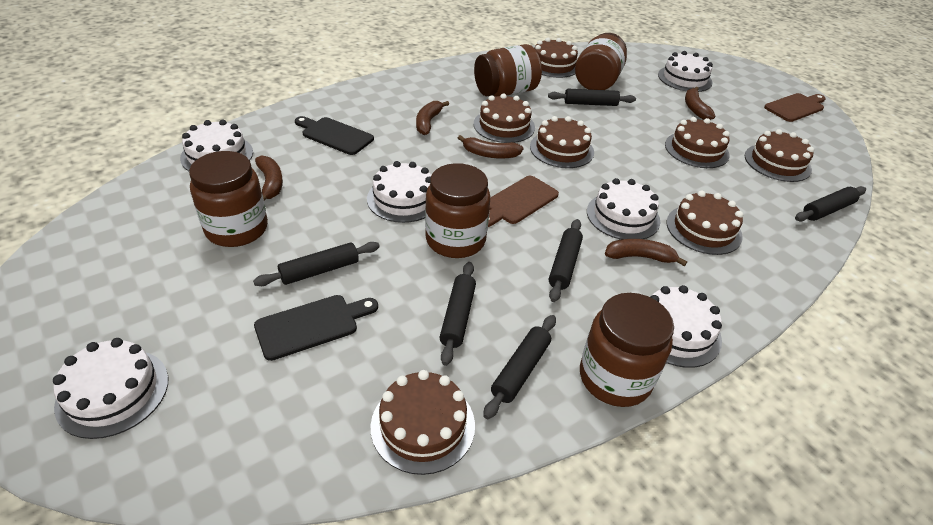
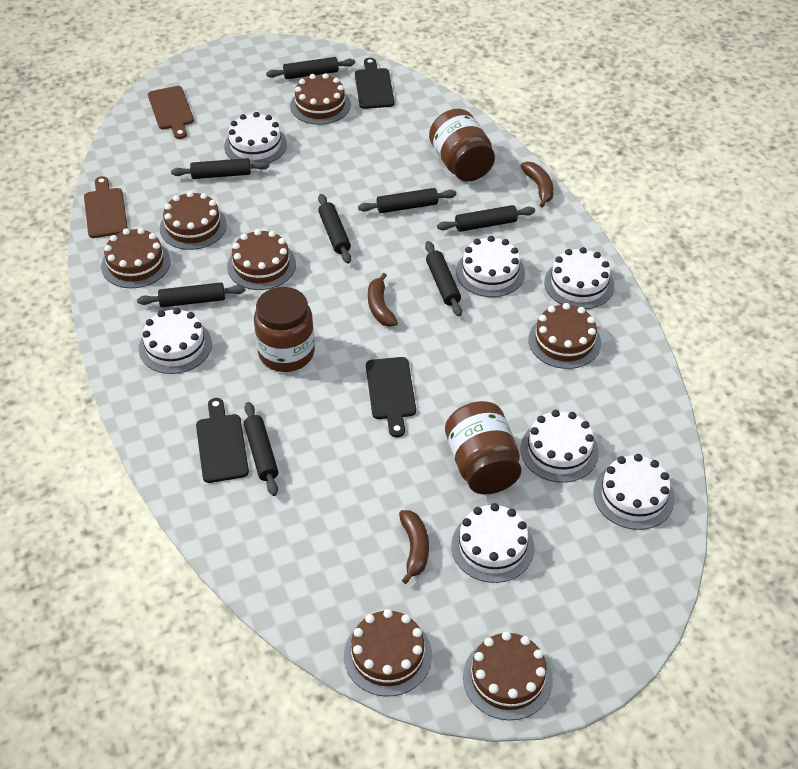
black cutting board: 2 -> 3
black rolling pin: 6 -> 8
brown banana: 5 -> 3
brown jar: 5 -> 3
white cake: 6 -> 7

